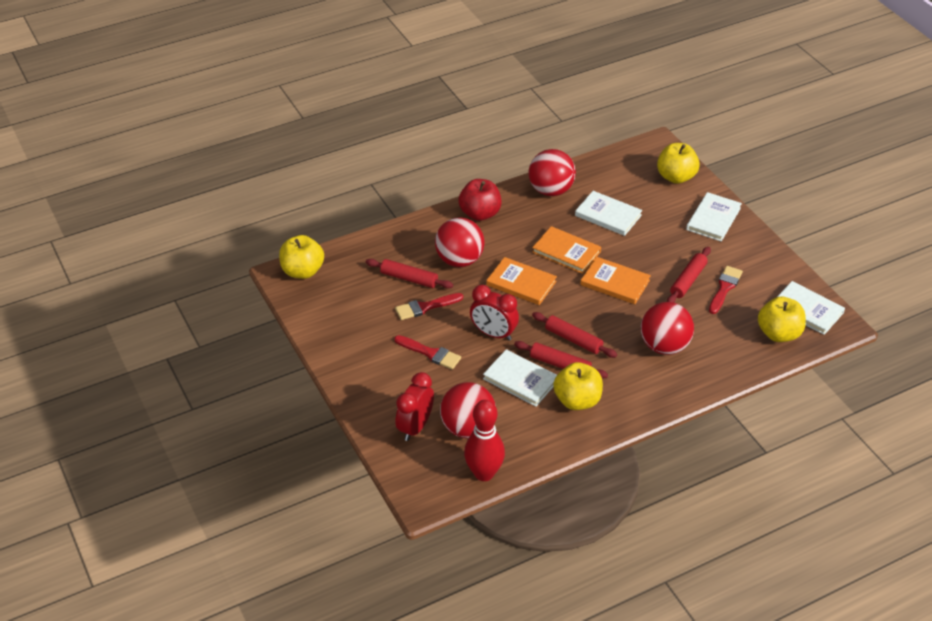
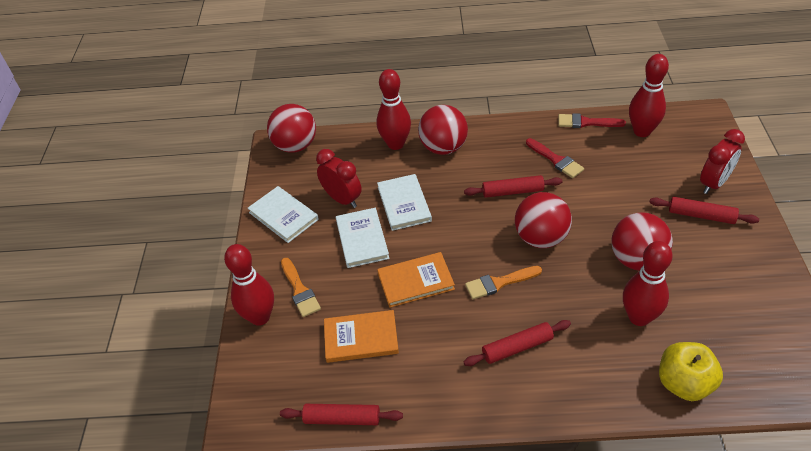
orange book: 3 -> 2
orange brush: 0 -> 2
red apple: 1 -> 0
red bowling pin: 1 -> 4
red brush: 3 -> 2
white book: 4 -> 3
yellow apple: 4 -> 1

